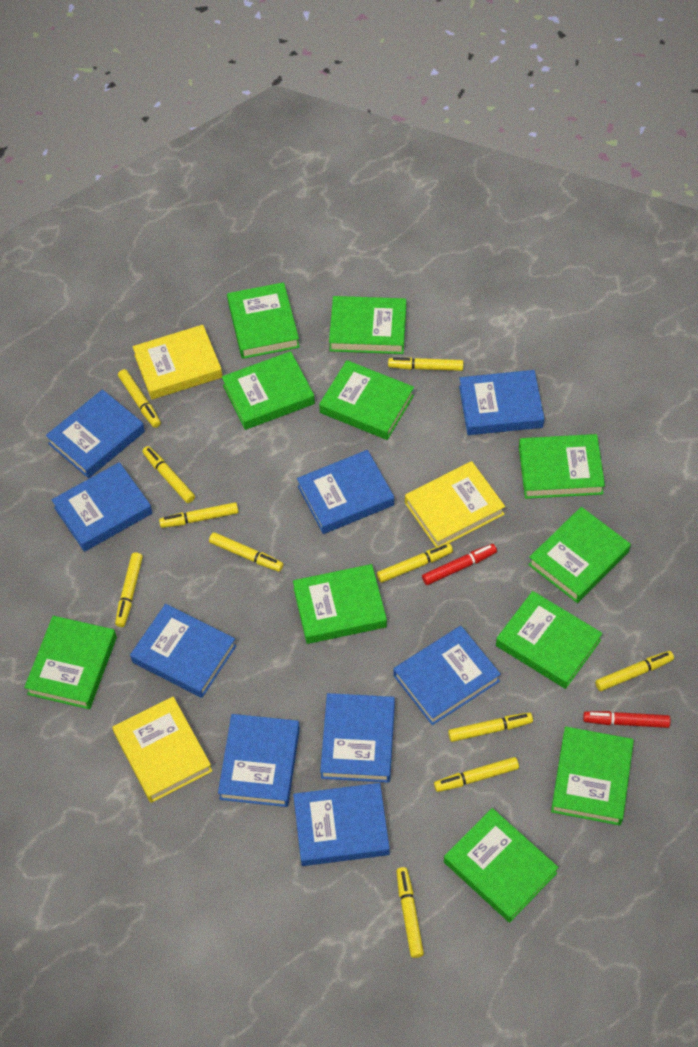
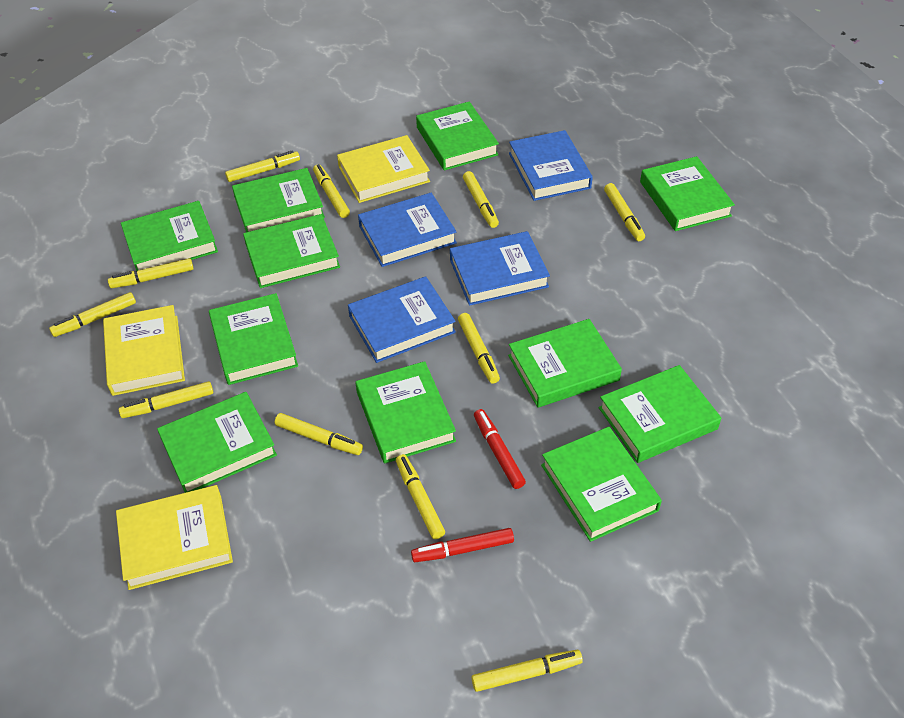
blue book: 9 -> 4

